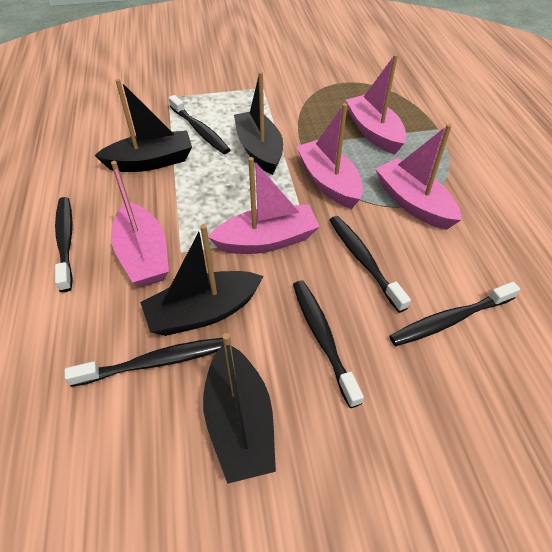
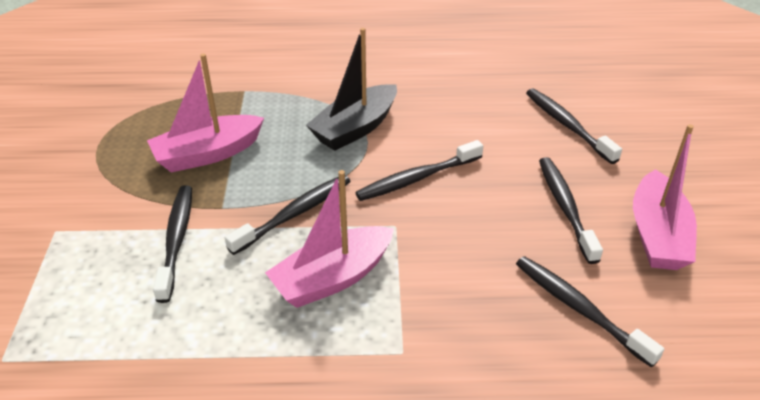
black boat: 4 -> 1
pink boat: 5 -> 3

